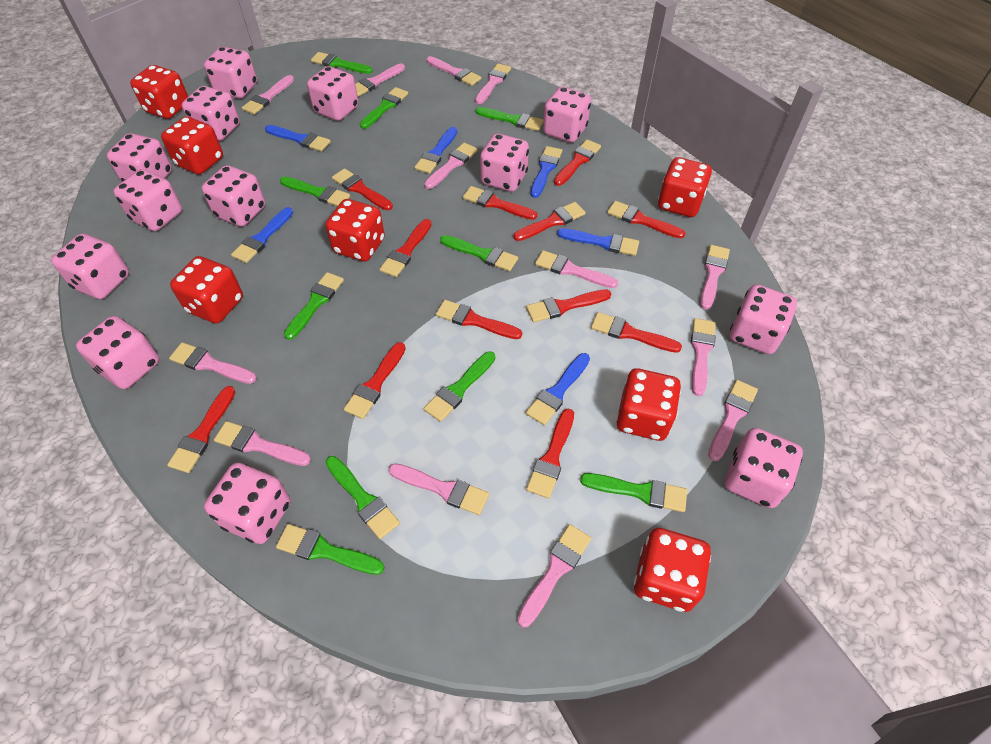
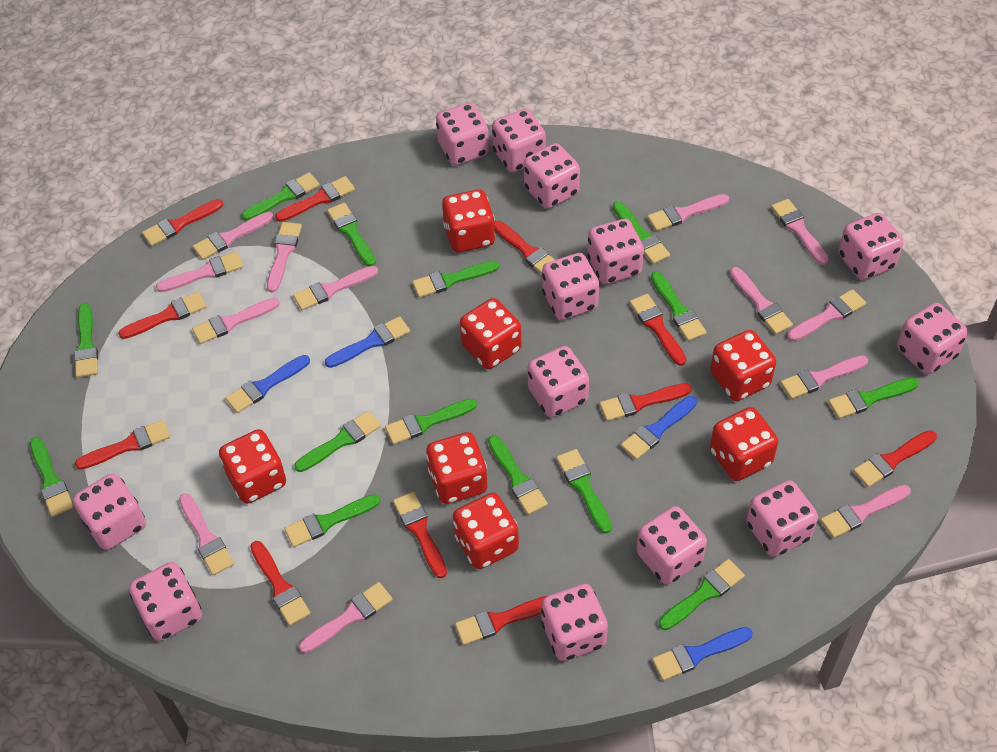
blue brush: 6 -> 4
green brush: 10 -> 14
red brush: 12 -> 11

